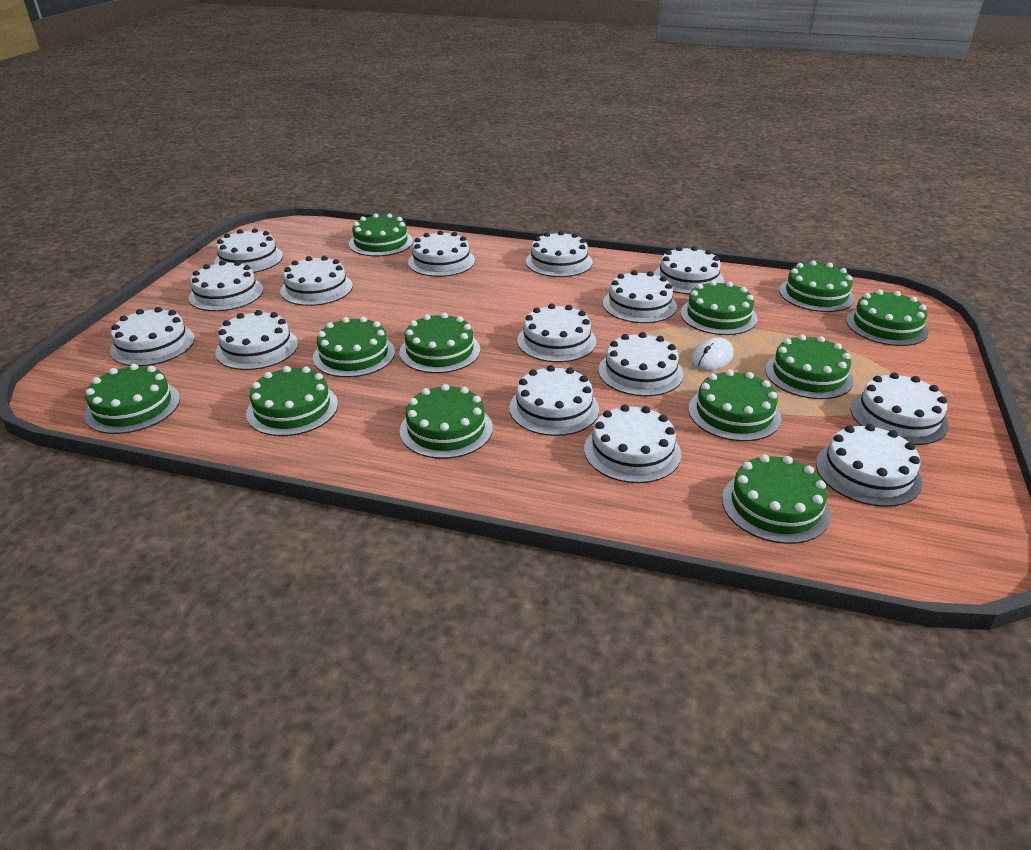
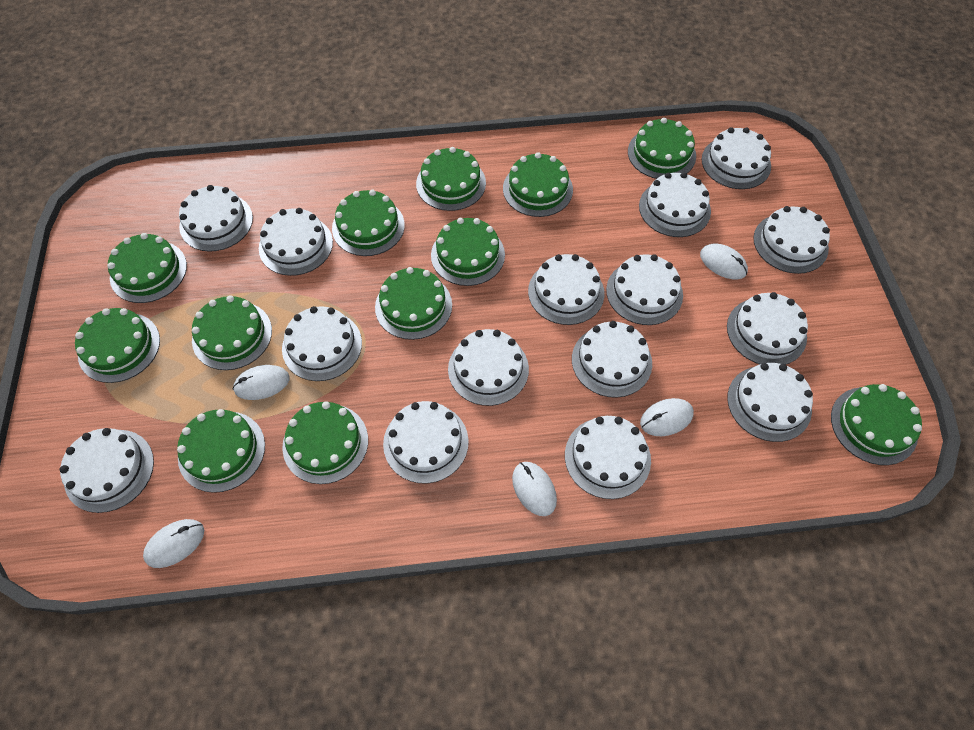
white mouse: 1 -> 5

